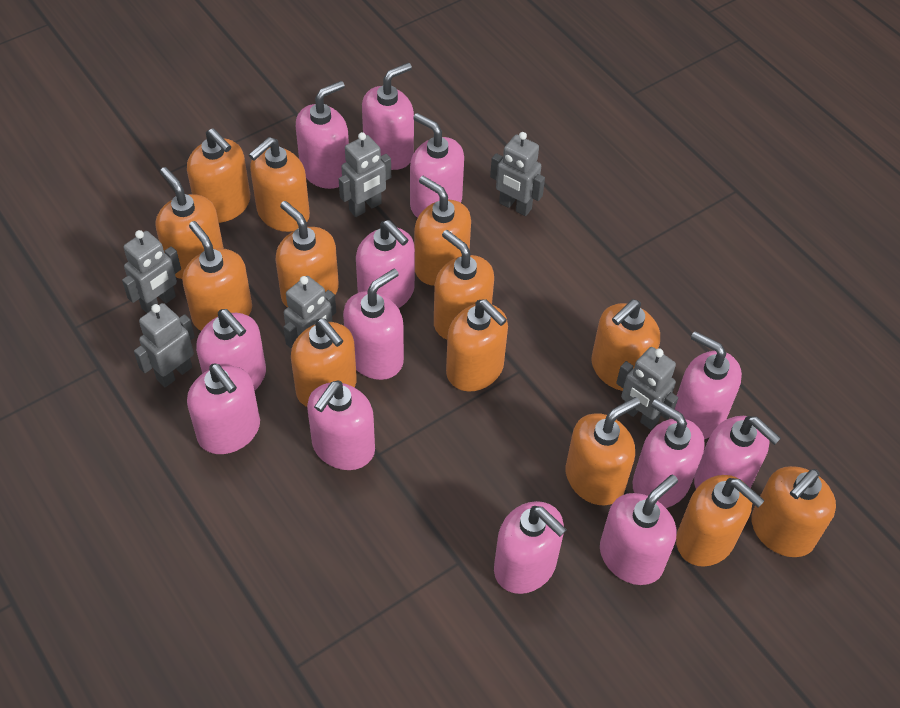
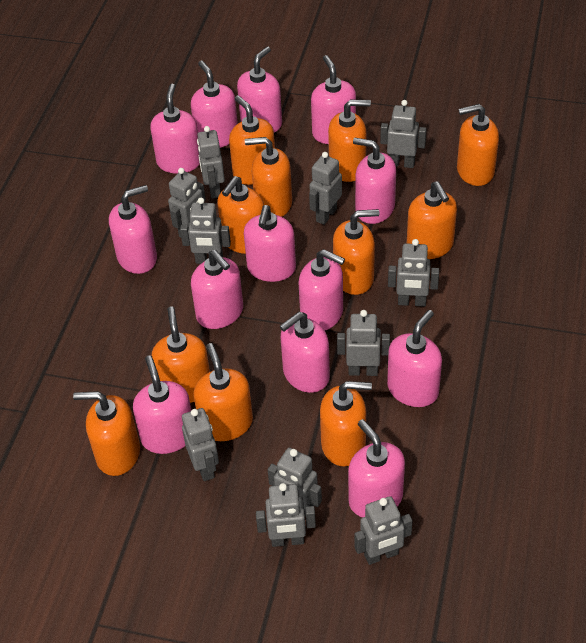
grey robot: 6 -> 11
orange soap dispenser: 13 -> 11

